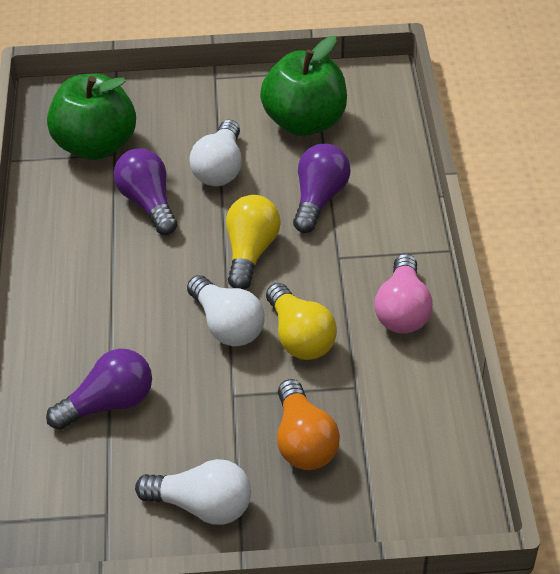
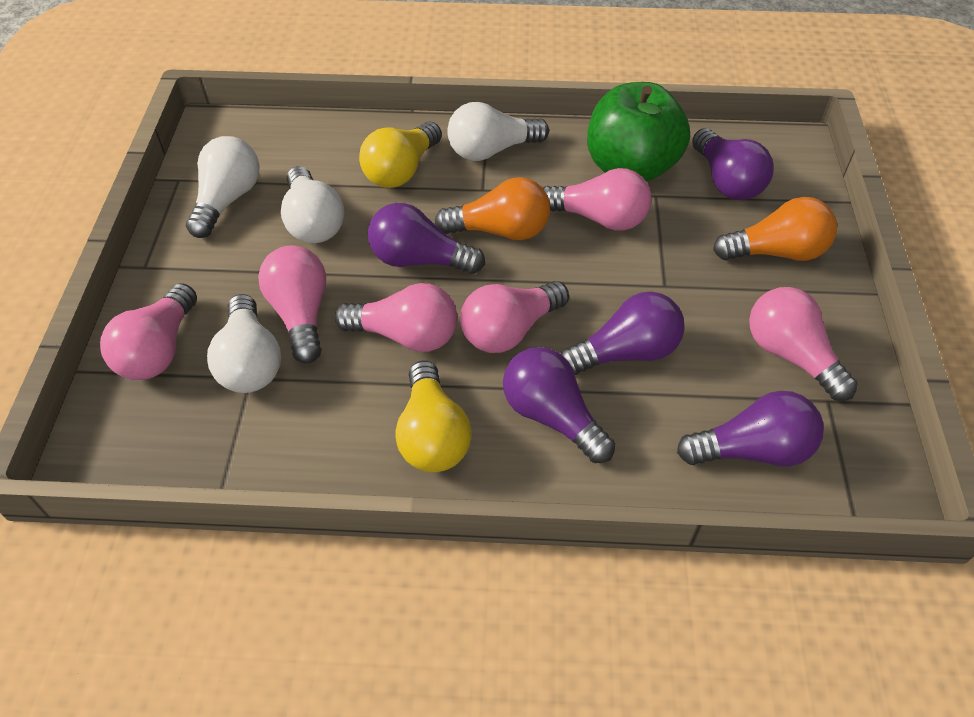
green apple: 2 -> 1
orange light bulb: 1 -> 2
pink light bulb: 1 -> 6
purple light bulb: 3 -> 5
white light bulb: 3 -> 4

